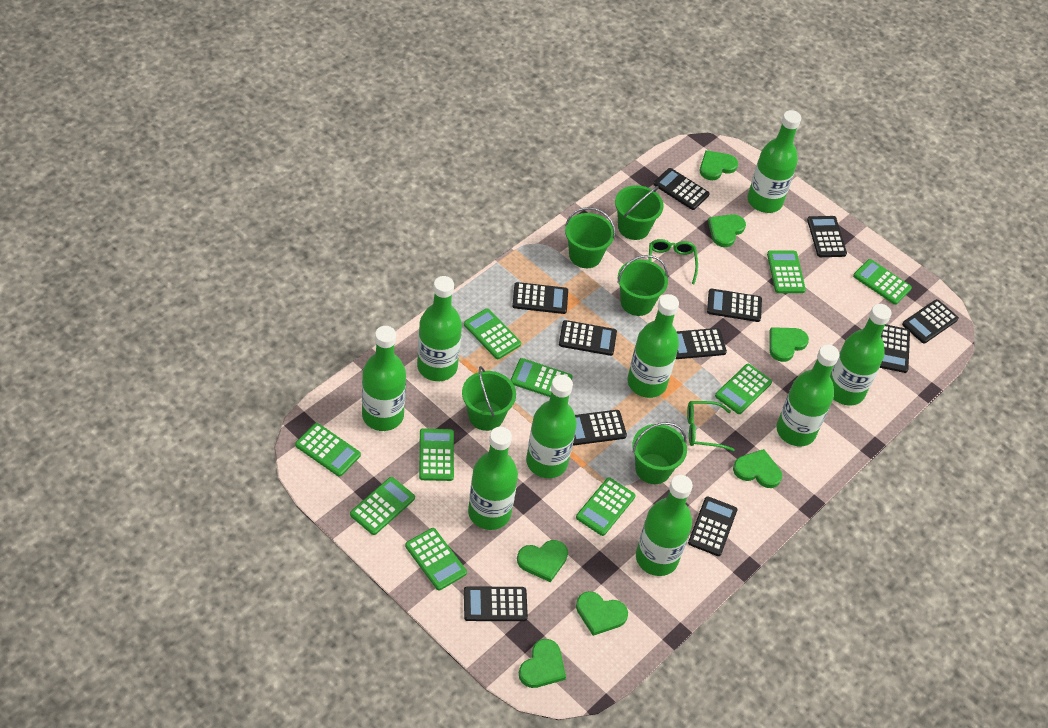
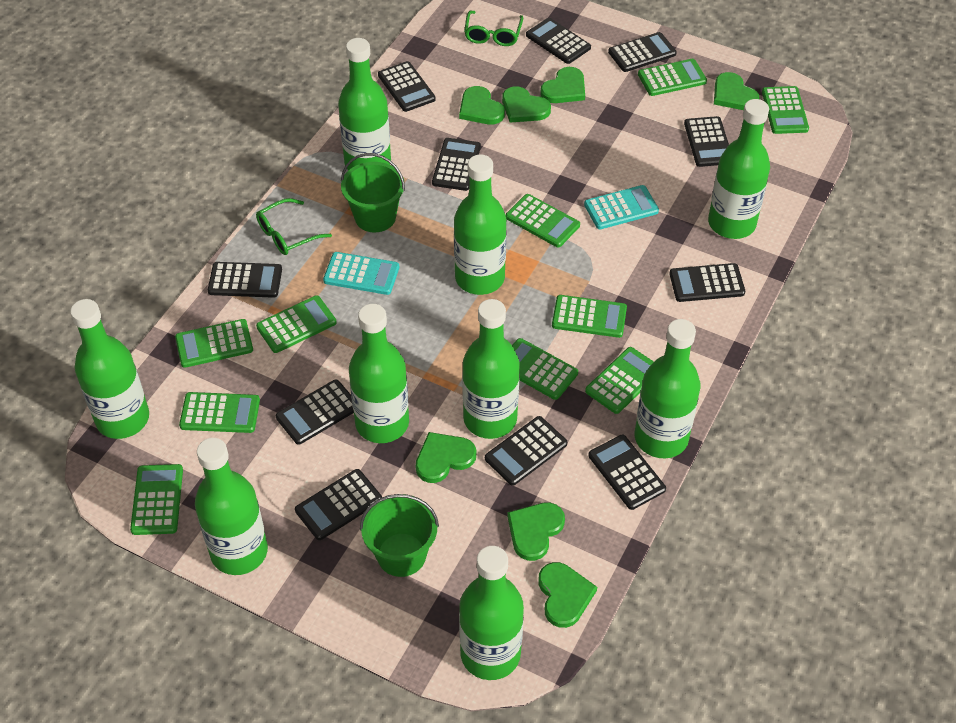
green bucket: 5 -> 2
turquoise calculator: 0 -> 2

